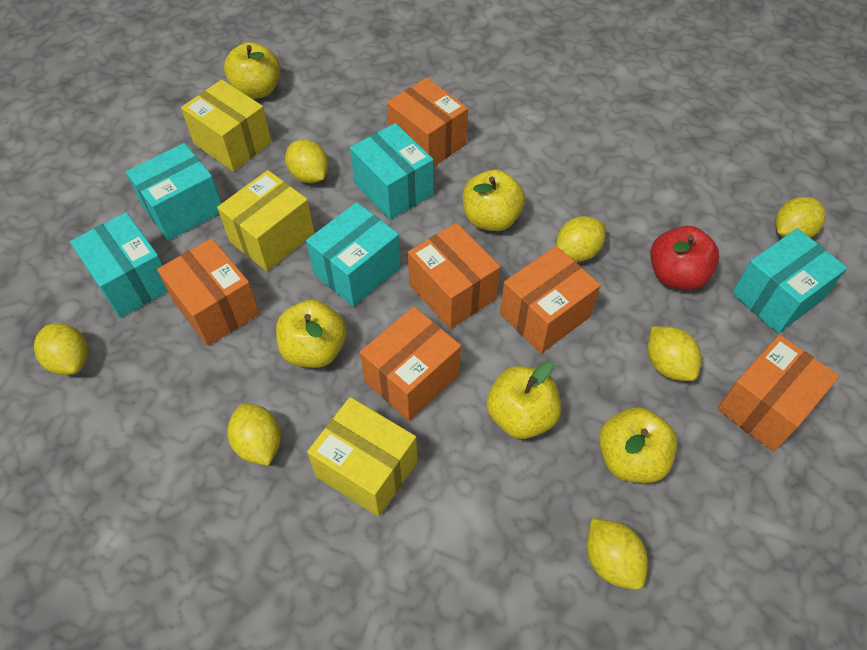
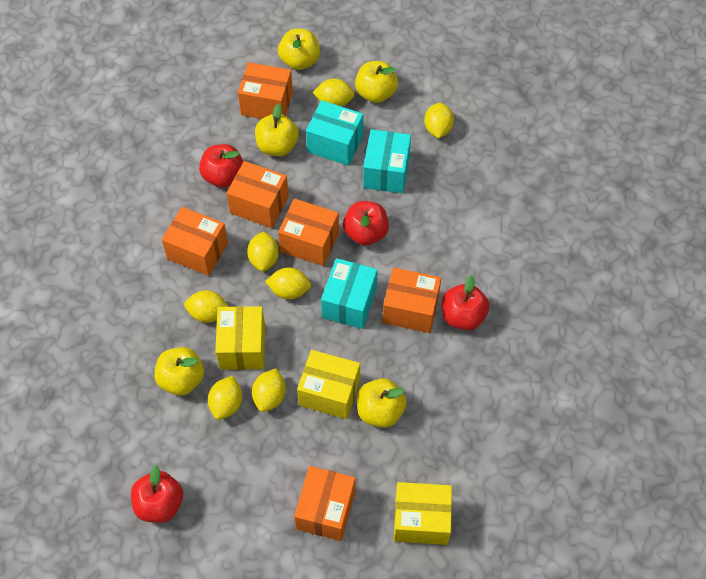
red apple: 1 -> 4
turquoise box: 5 -> 3

